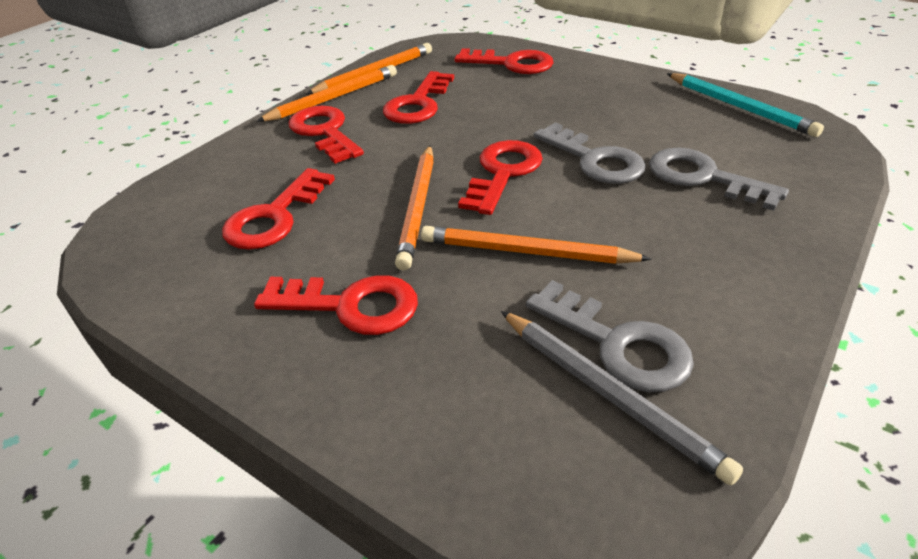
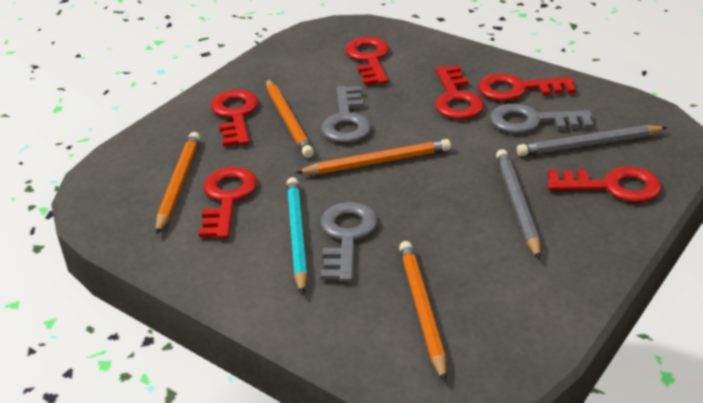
grey pencil: 1 -> 2

